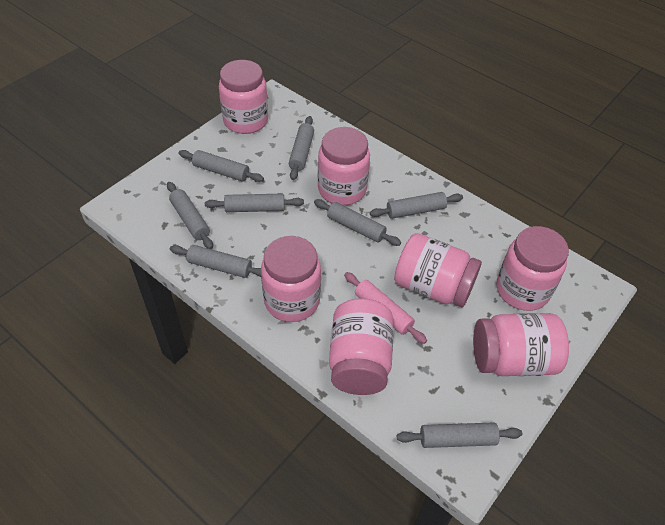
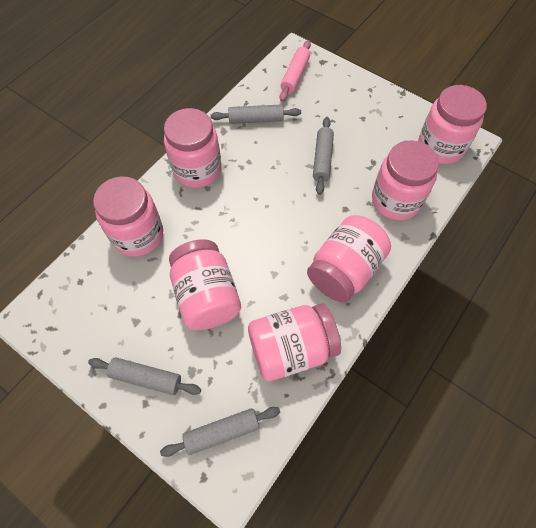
grey rolling pin: 8 -> 4

